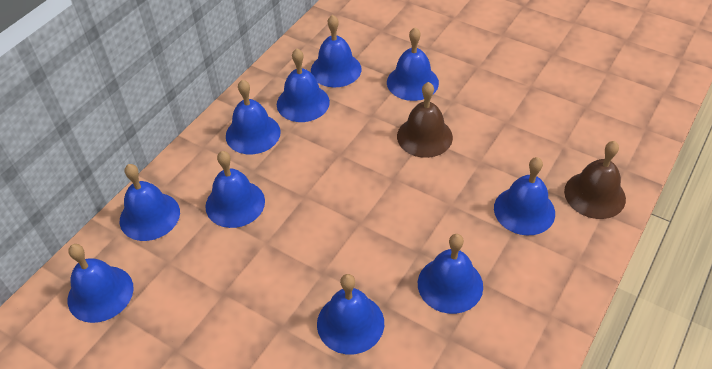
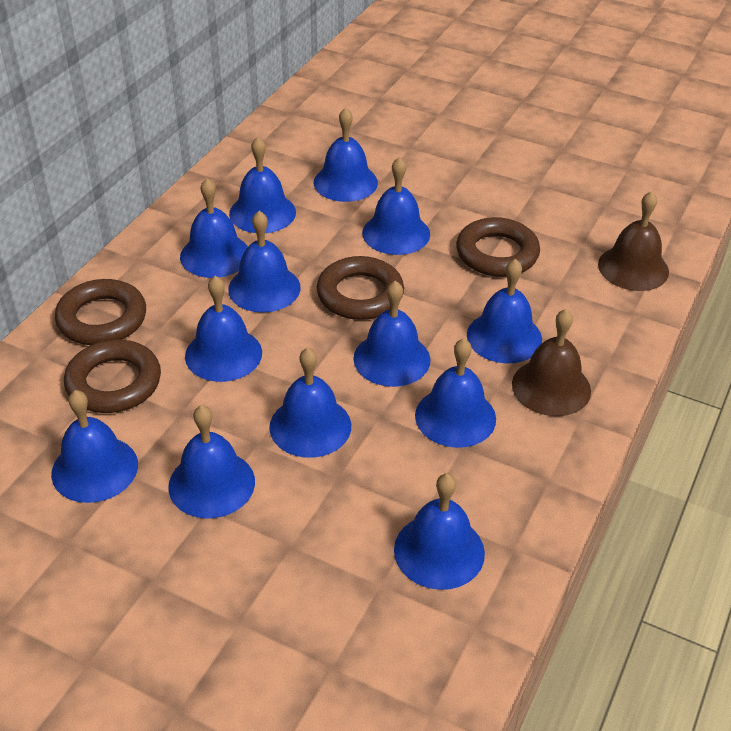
blue bell: 10 -> 13
brown ring: 0 -> 4

